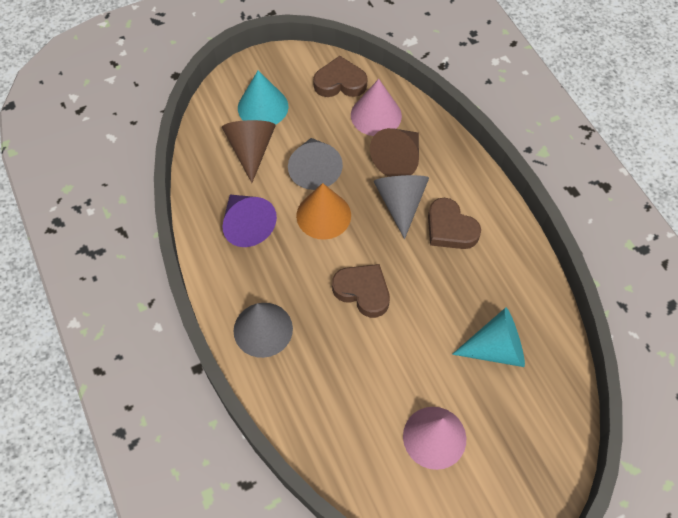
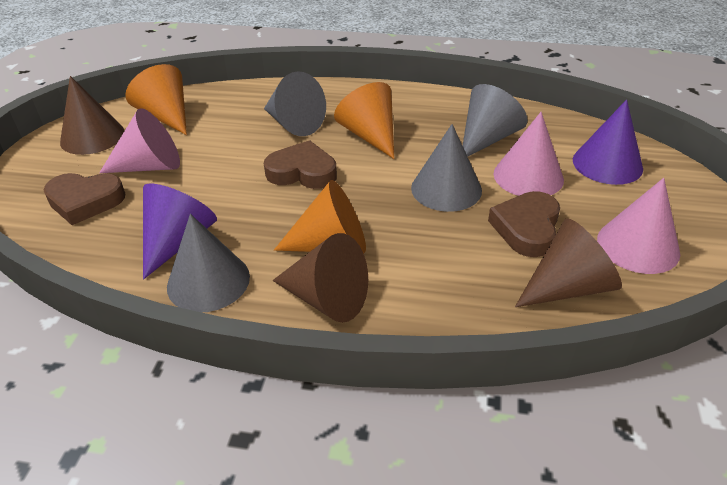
brown cone: 2 -> 3
grey cone: 3 -> 4
orange cone: 1 -> 3
pink cone: 2 -> 3
purple cone: 1 -> 2
turquoise cone: 2 -> 0

